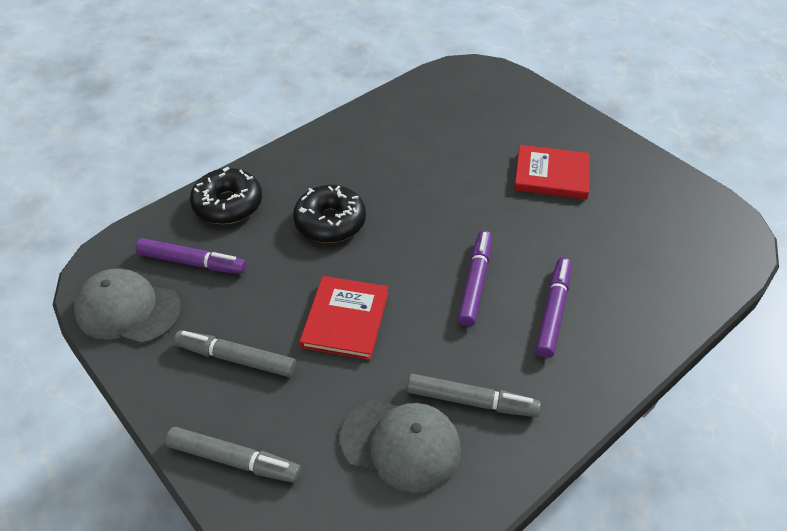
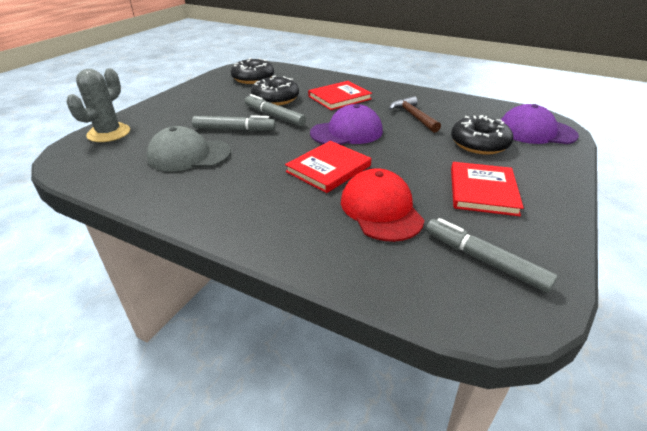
black donut: 2 -> 3
brown hammer: 0 -> 1
grey cactus: 0 -> 1
grey cap: 2 -> 1
purple cap: 0 -> 2
purple marker: 3 -> 0
red book: 2 -> 3
red cap: 0 -> 1

